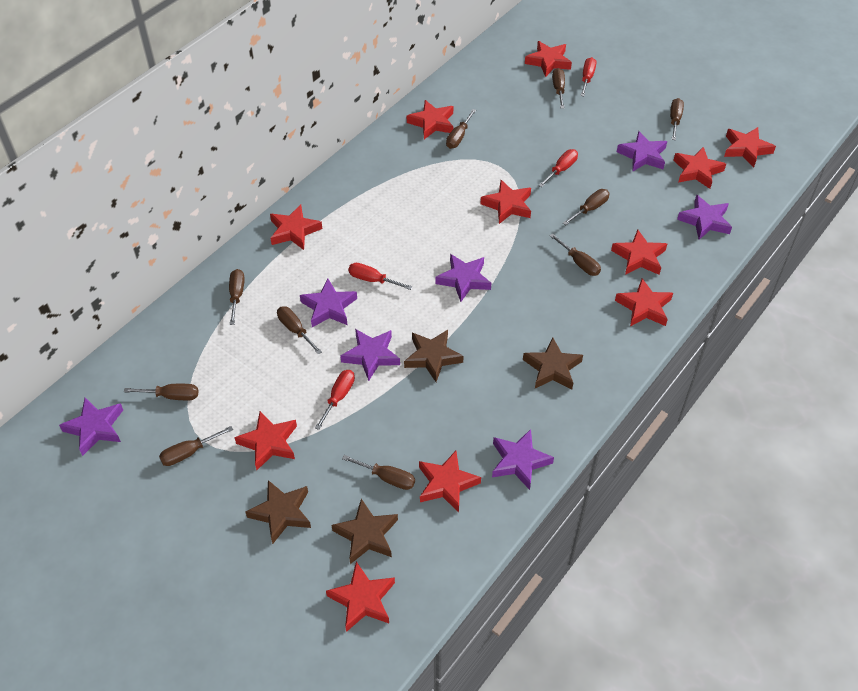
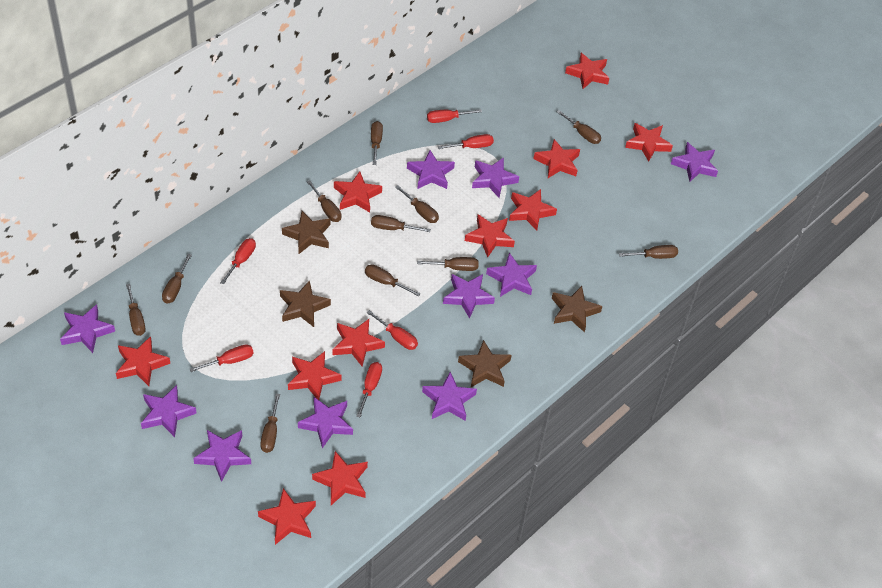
brown screwdriver: 10 -> 11
purple star: 7 -> 10
red screwdriver: 4 -> 6

